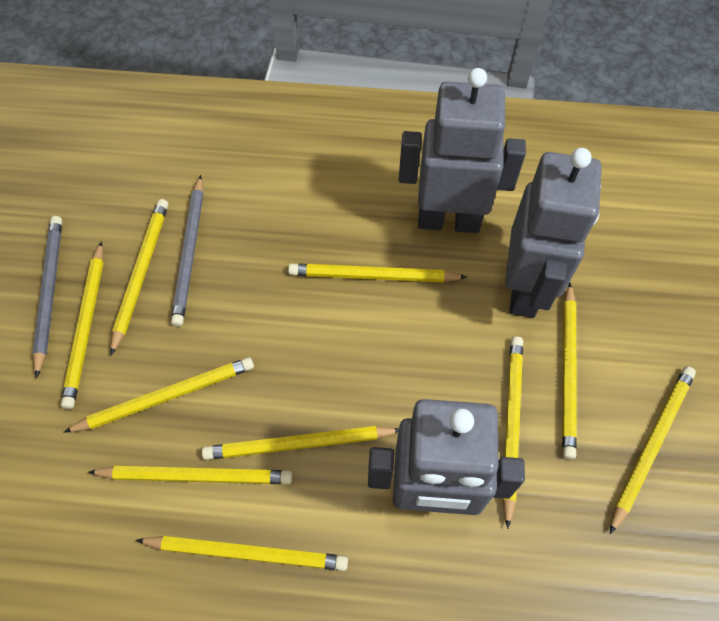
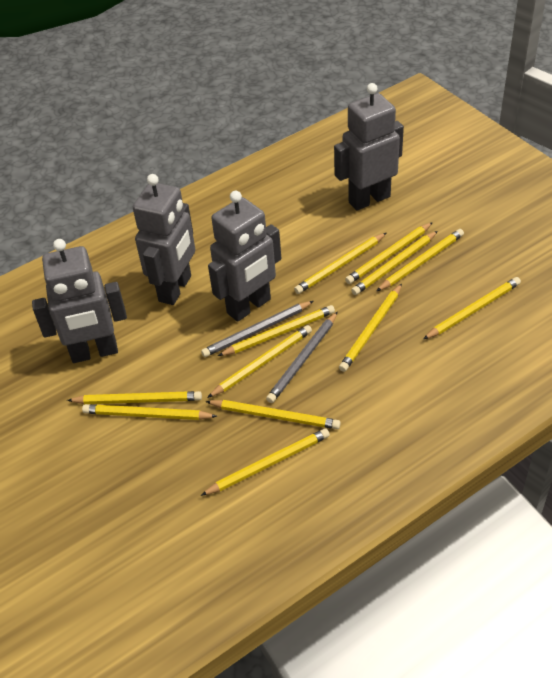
grey robot: 3 -> 4
yellow pencil: 10 -> 12

